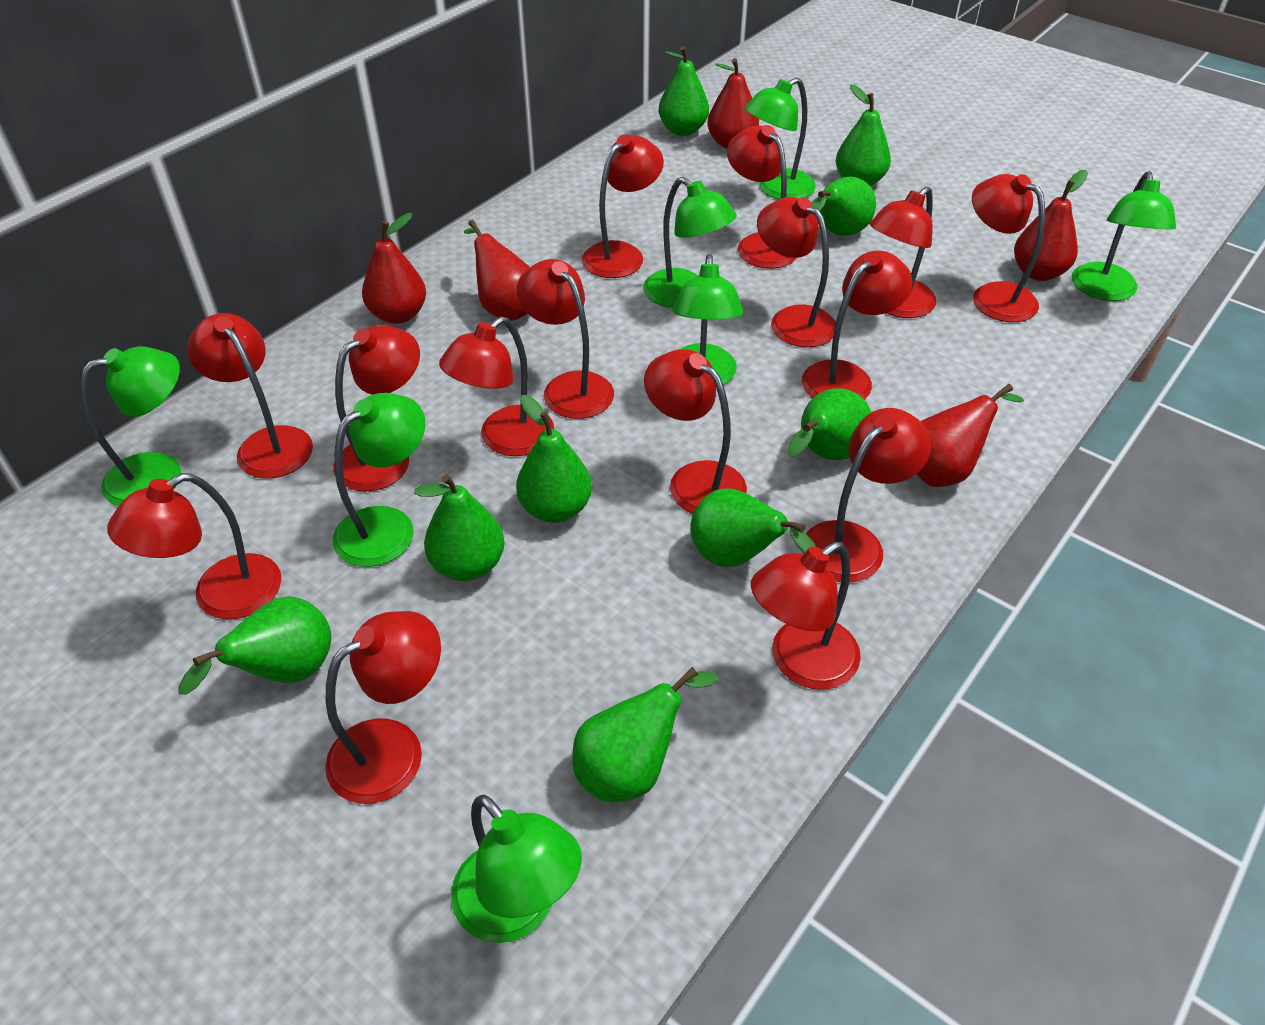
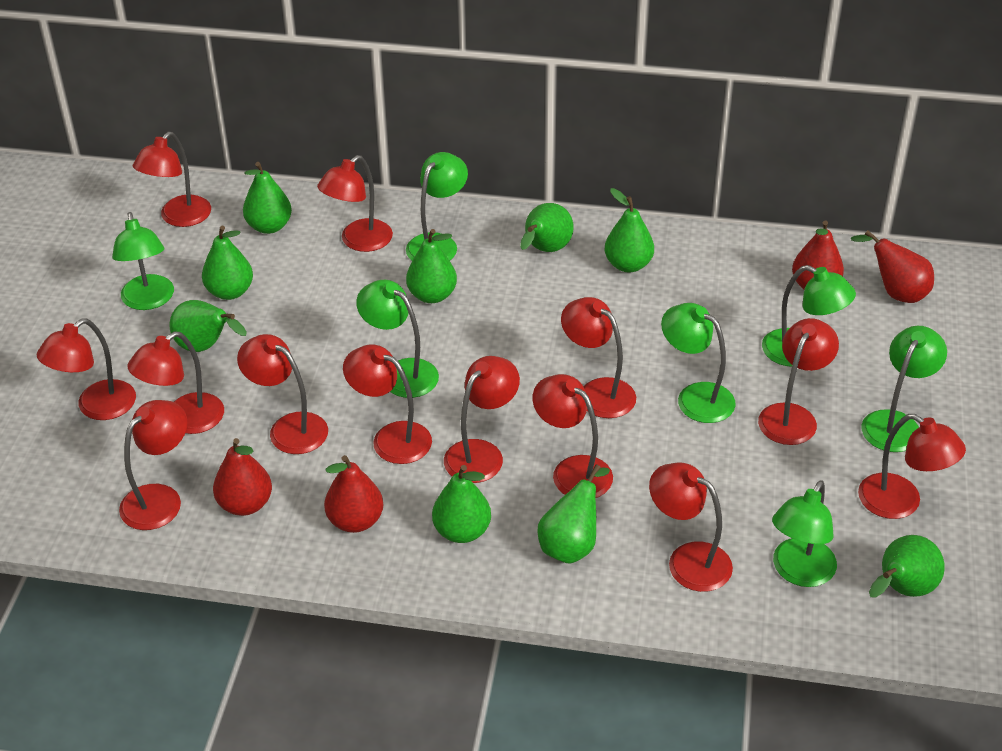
red lamp: 15 -> 13
red pear: 5 -> 4

